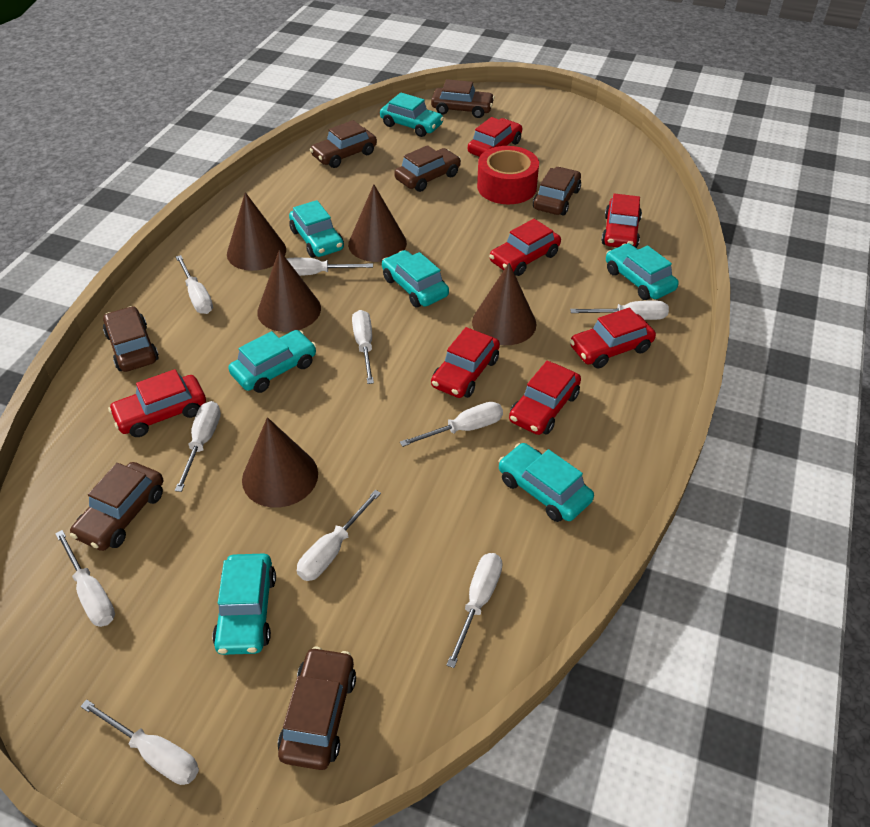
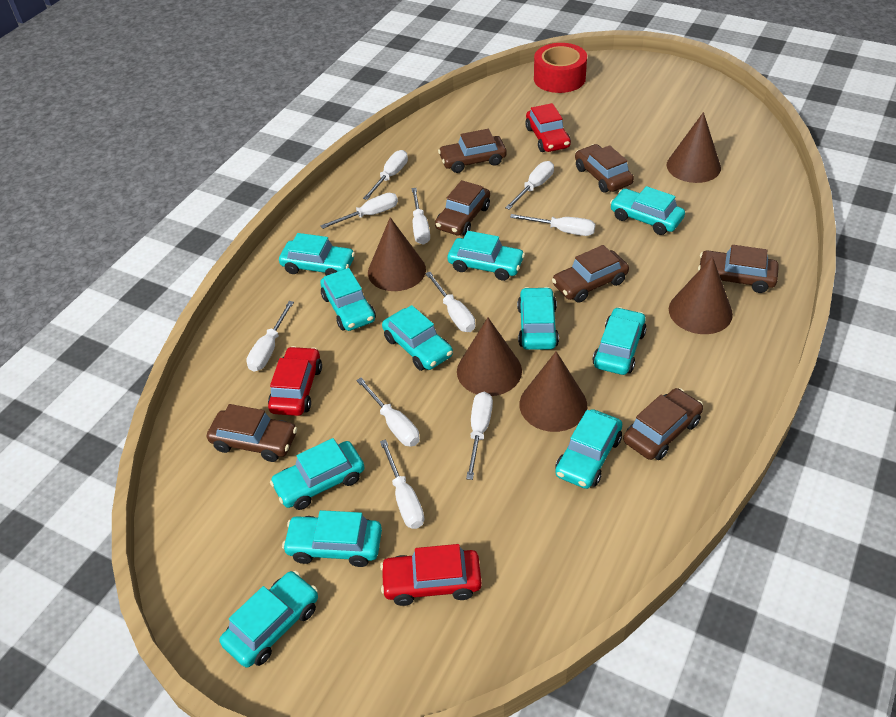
red car: 7 -> 3
turquoise car: 7 -> 11

